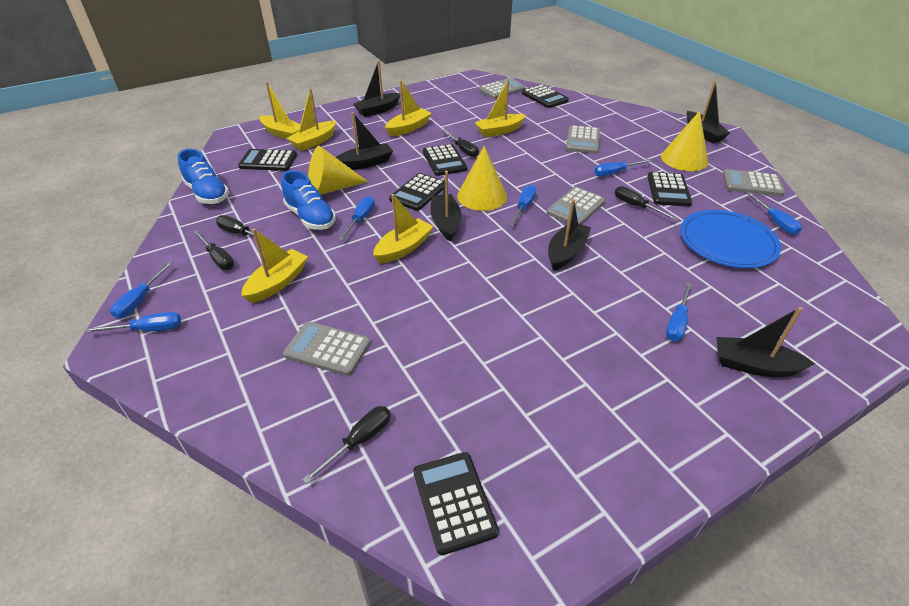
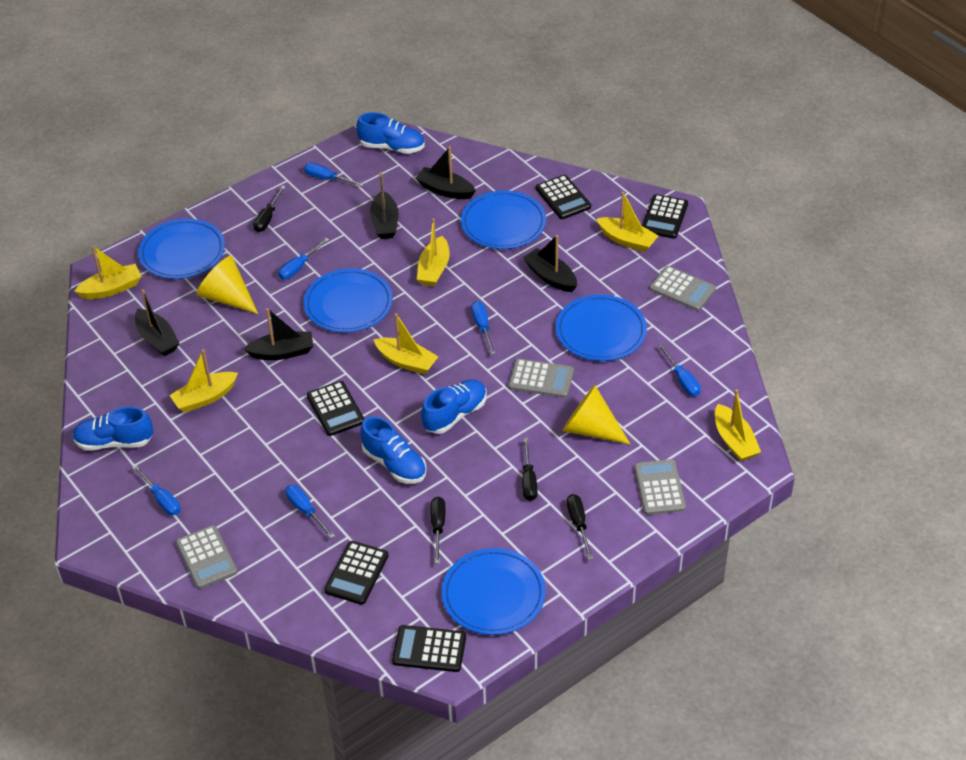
black boat: 6 -> 5
black calculator: 6 -> 5
black screwdriver: 5 -> 4
blue plate: 1 -> 5
blue screwdriver: 7 -> 6
blue shoe: 2 -> 4
grey calculator: 5 -> 4
yellow cone: 3 -> 2

